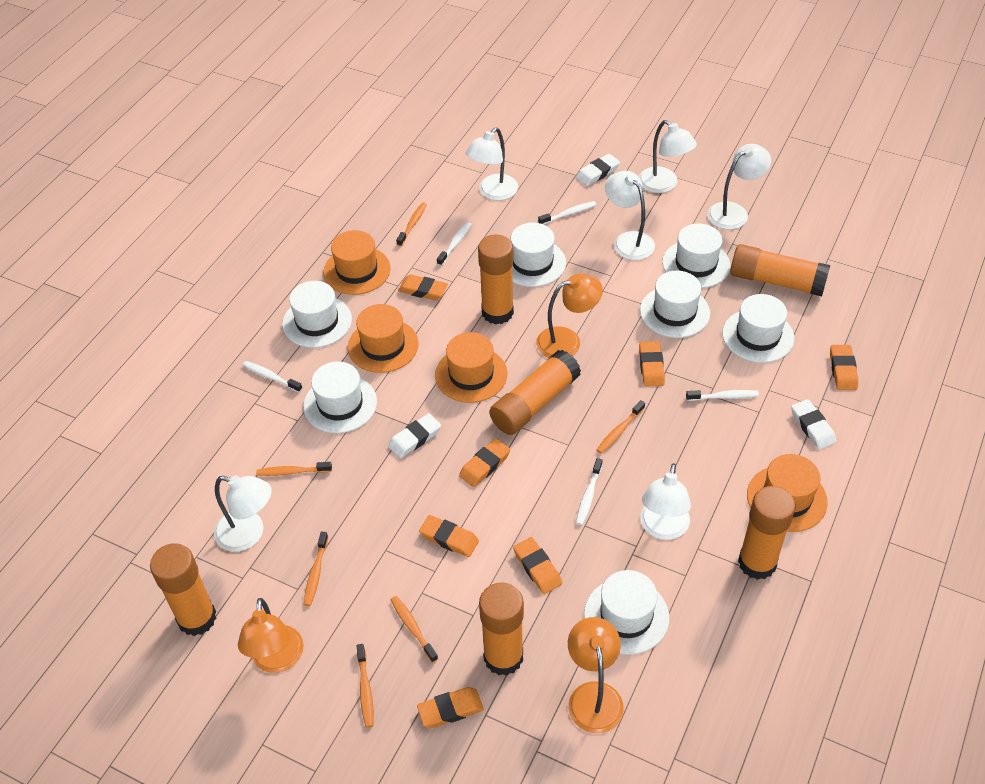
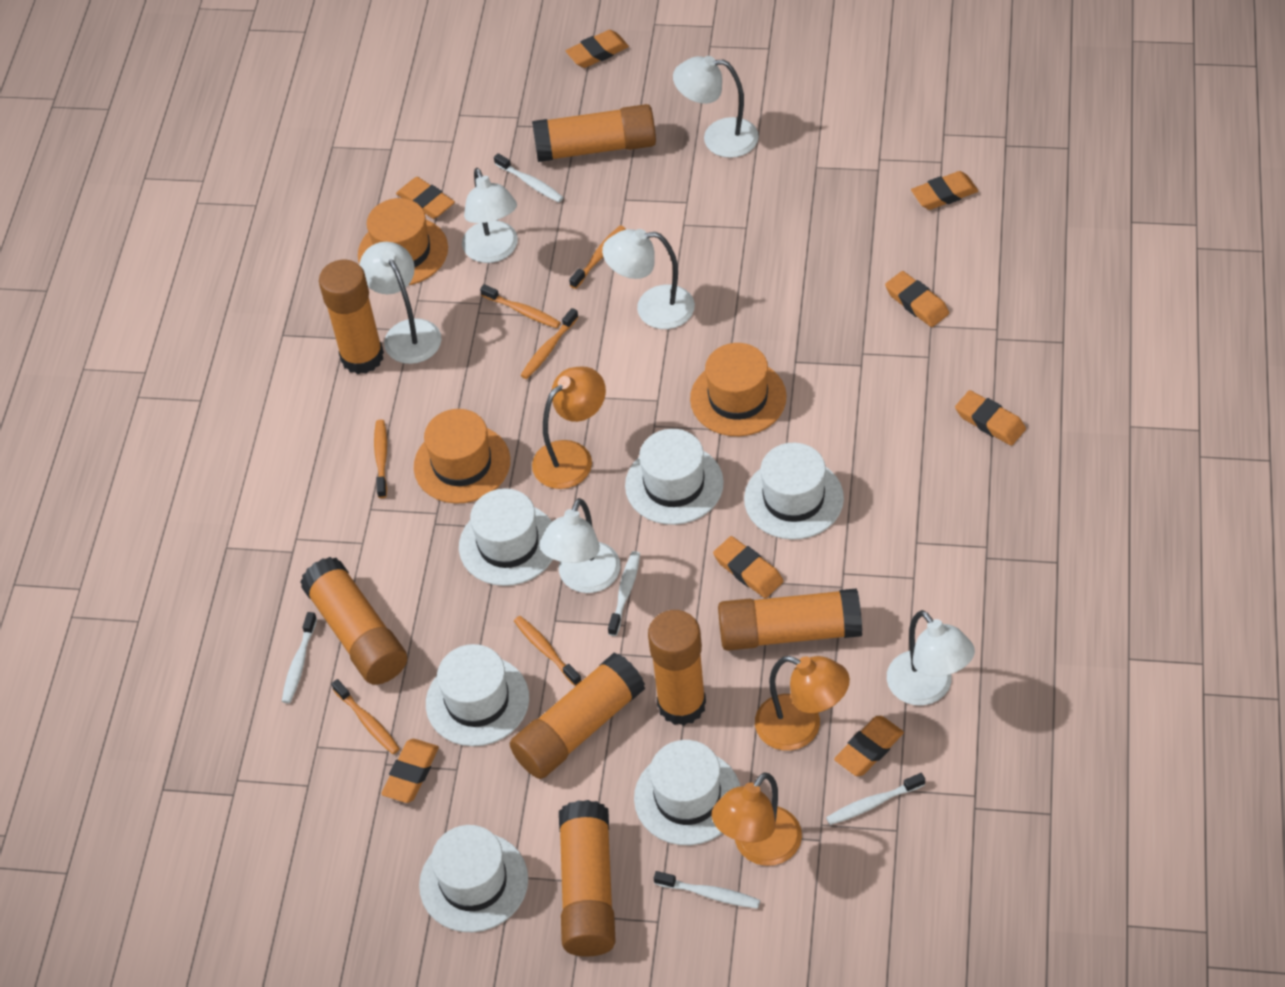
orange eraser: 7 -> 8
orange glue stick: 6 -> 7
orange hat: 4 -> 3
white eraser: 3 -> 0
white hat: 7 -> 6

